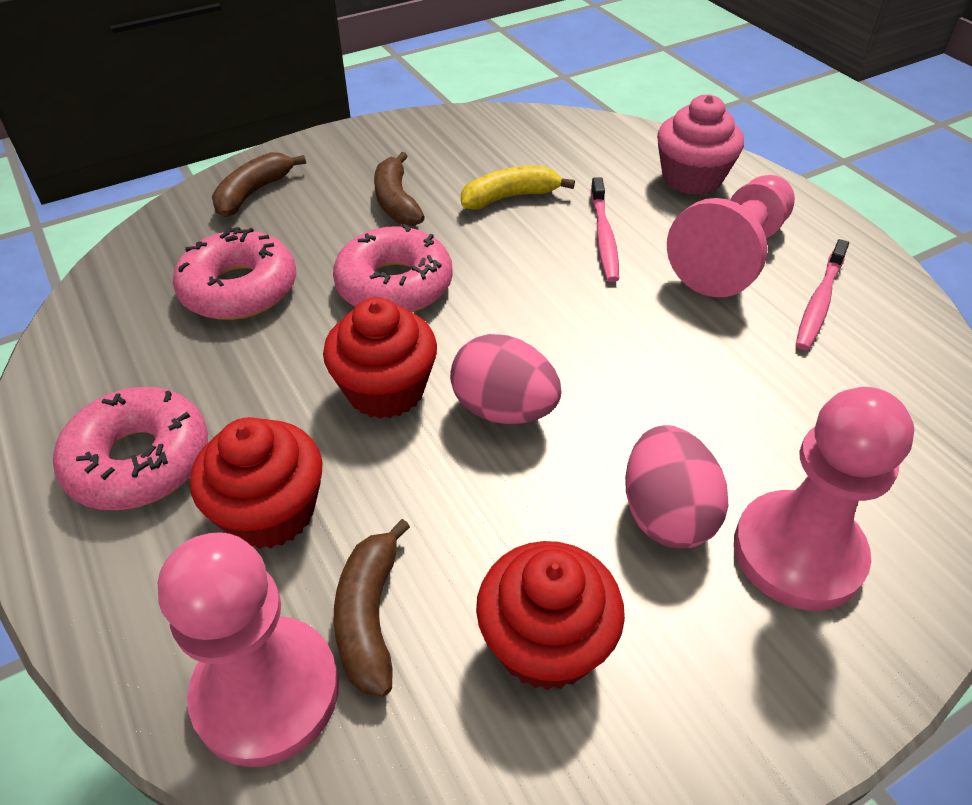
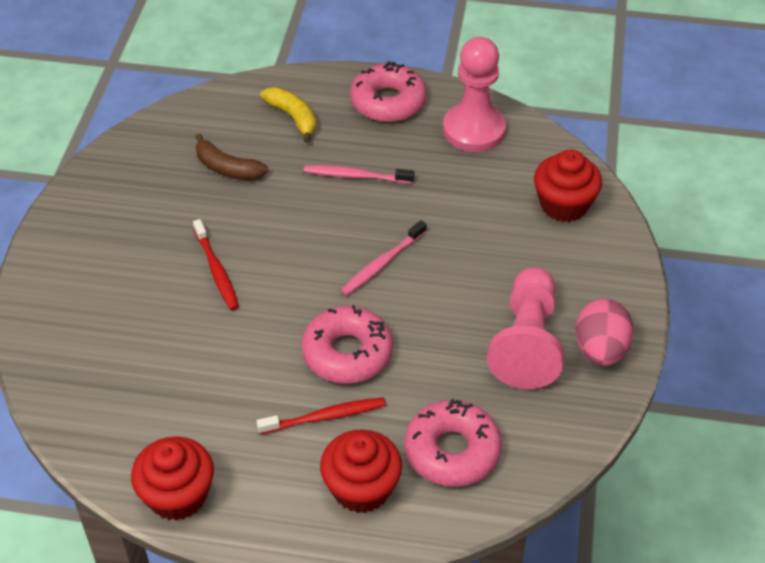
brown banana: 3 -> 1
pink cupcake: 1 -> 0
pink egg: 2 -> 1
pink pawn: 3 -> 2
red toothbrush: 0 -> 2

